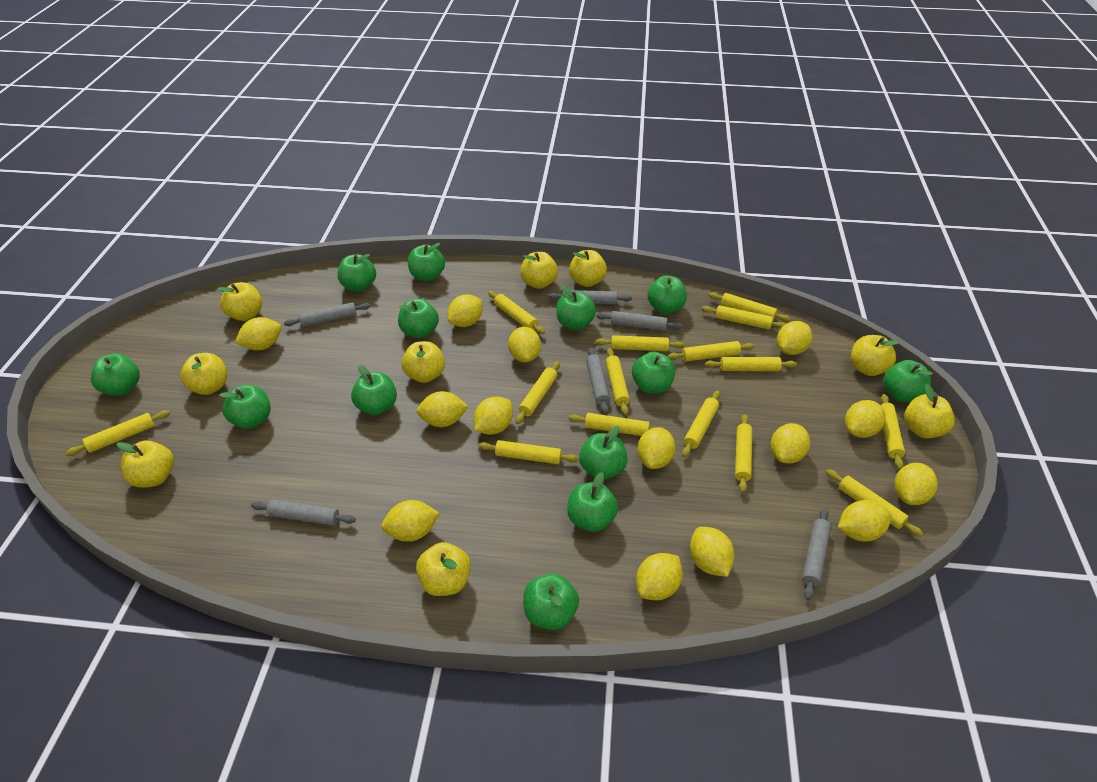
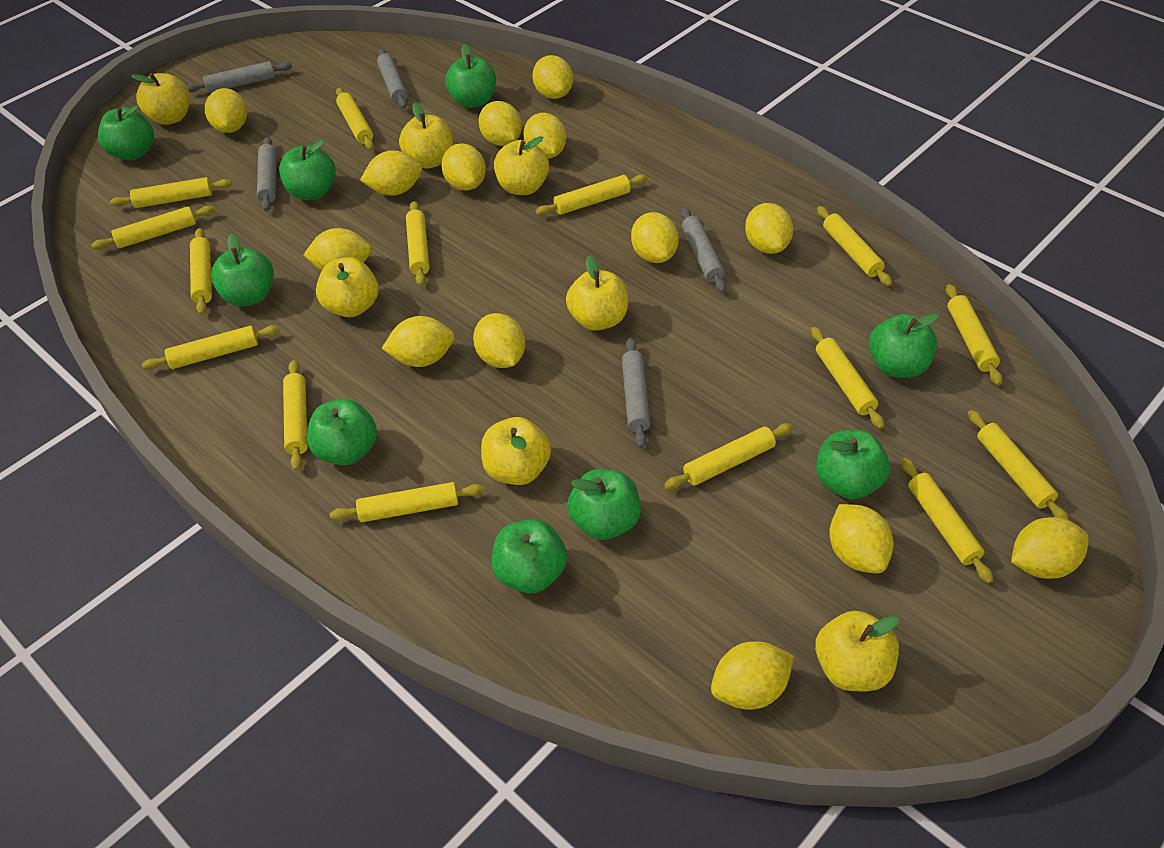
green apple: 13 -> 9
grey rolling pin: 6 -> 5
yellow apple: 9 -> 7

